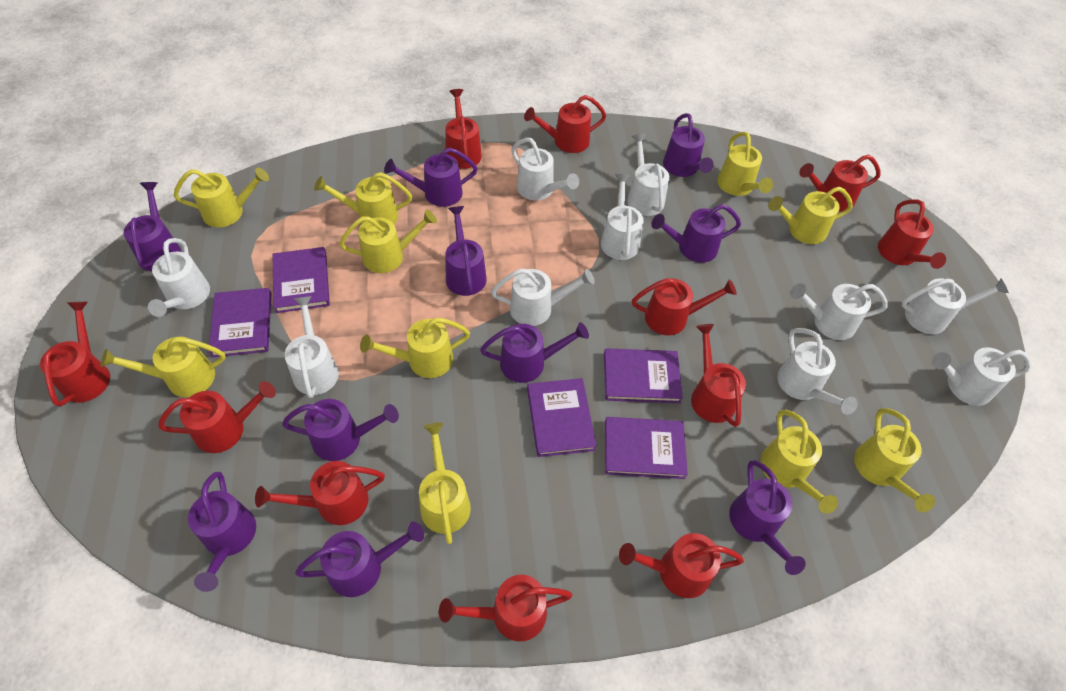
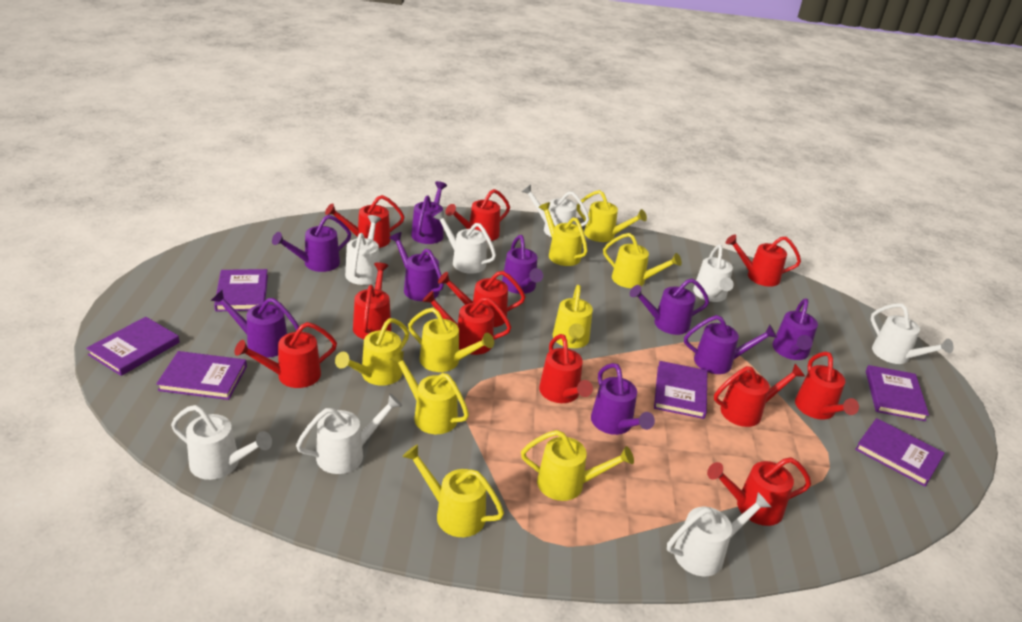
purple book: 5 -> 6
purple watering can: 10 -> 9
white watering can: 10 -> 8
yellow watering can: 10 -> 9

